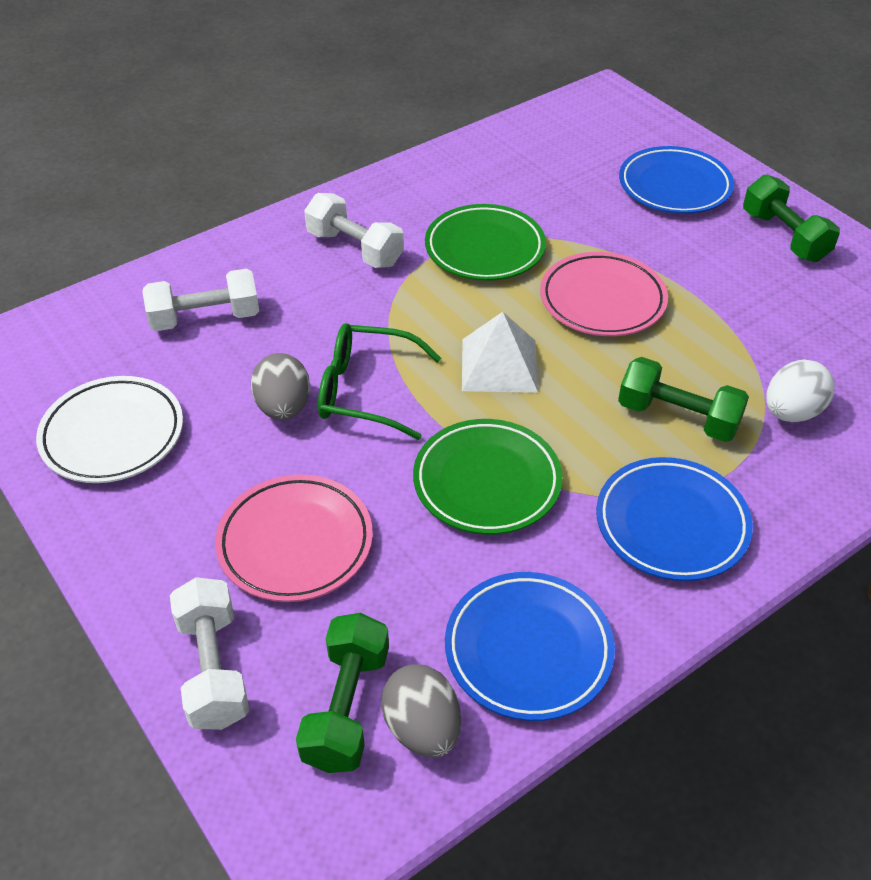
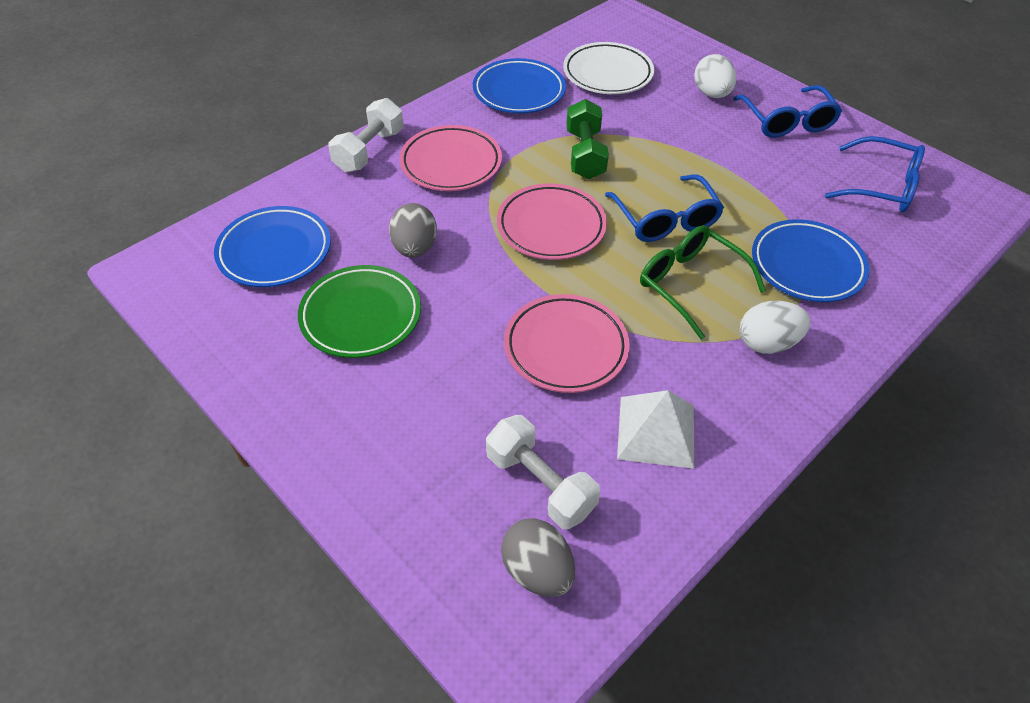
blue glasses: 0 -> 3
green dumbbell: 3 -> 1
green plate: 2 -> 1
pink plate: 2 -> 3
white dumbbell: 3 -> 2
white egg: 1 -> 2

